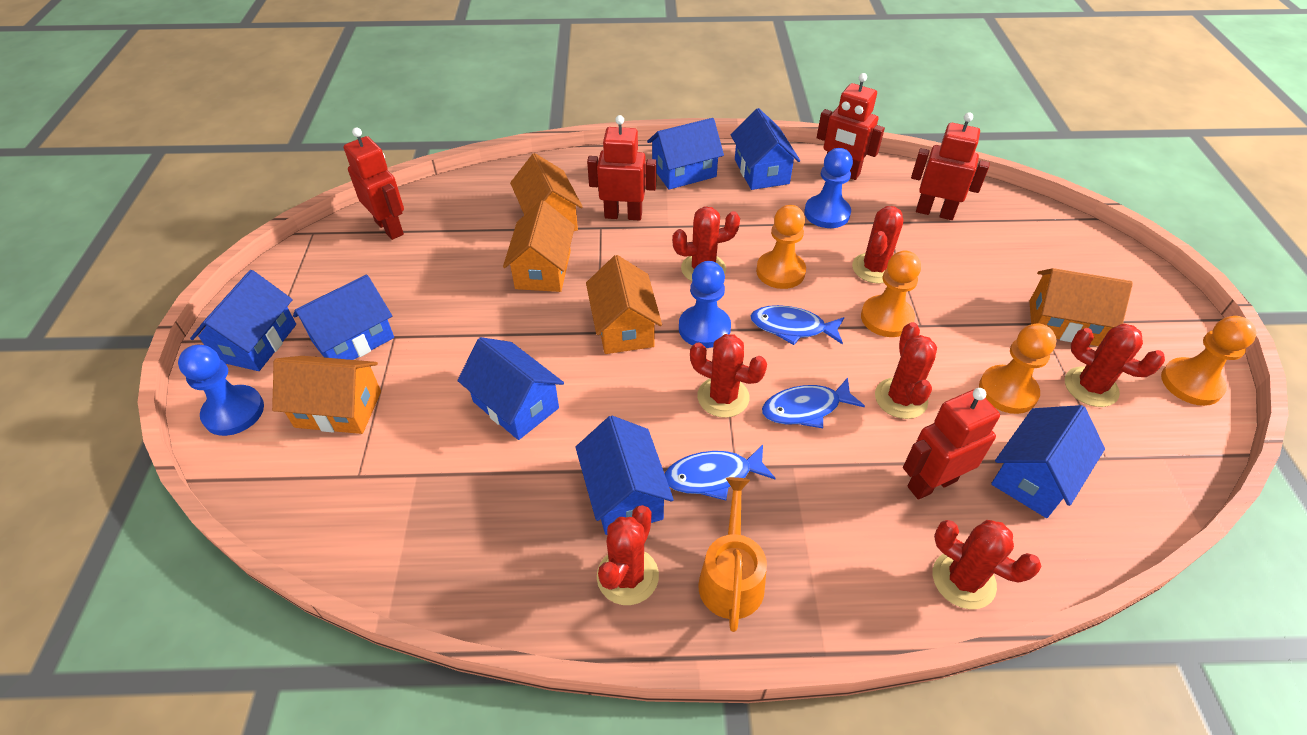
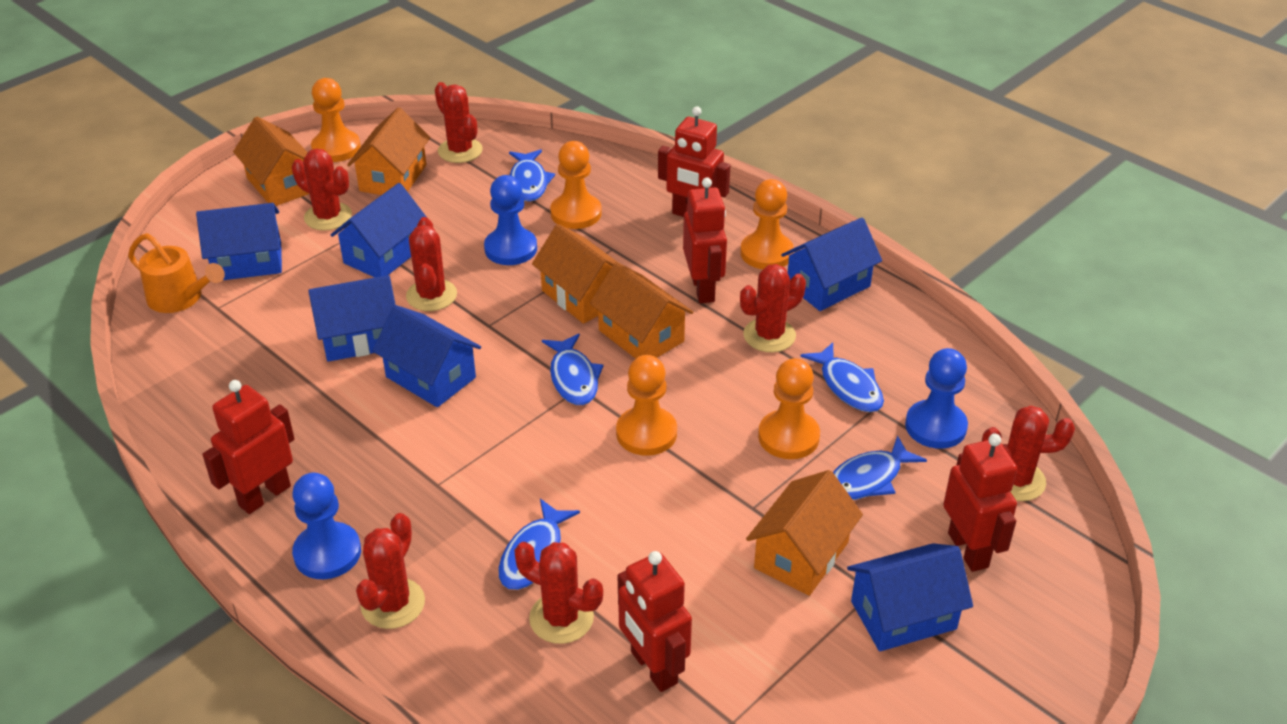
blue fish: 3 -> 5
blue house: 7 -> 6
orange pawn: 4 -> 5

